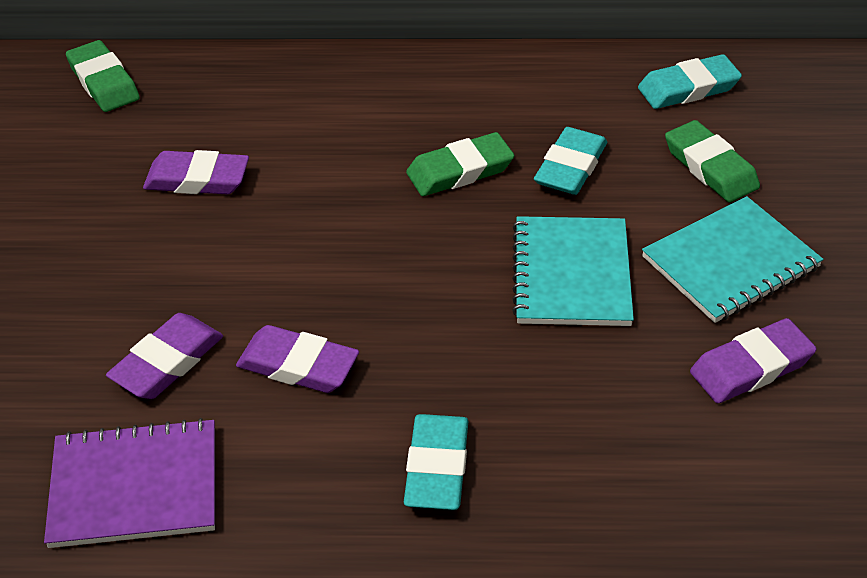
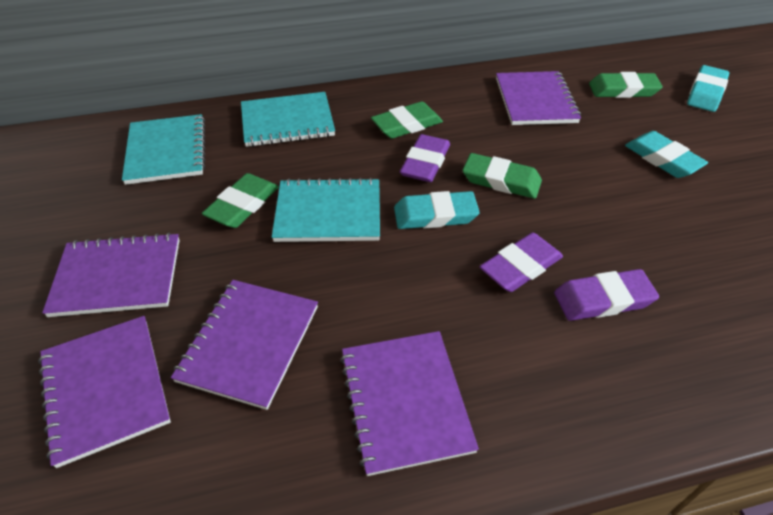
green eraser: 3 -> 4
purple eraser: 4 -> 3
purple notebook: 1 -> 5
turquoise notebook: 2 -> 3

